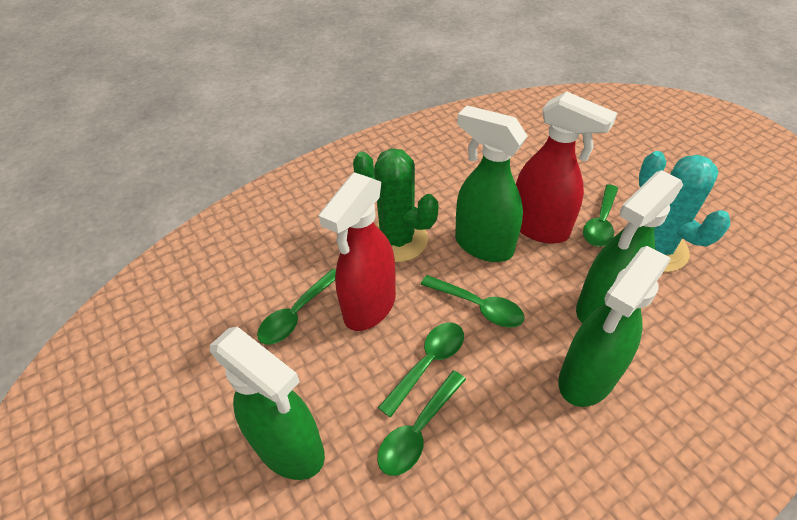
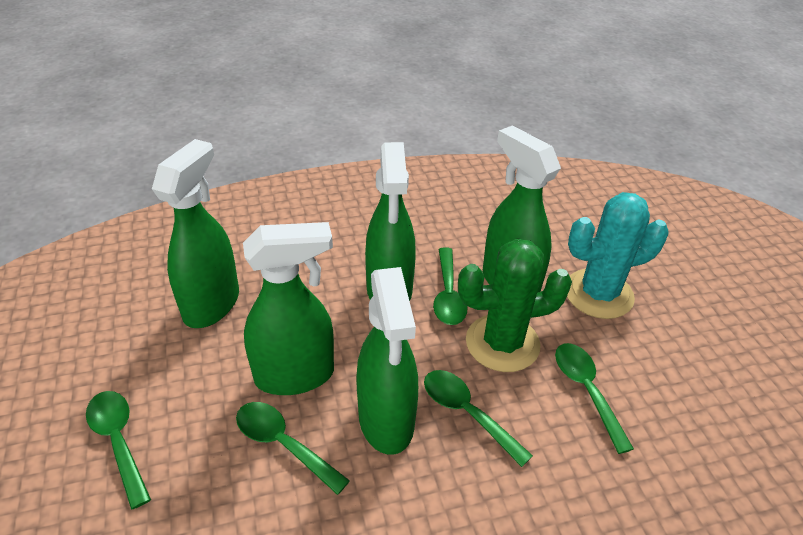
green spray bottle: 4 -> 5
red spray bottle: 2 -> 0

